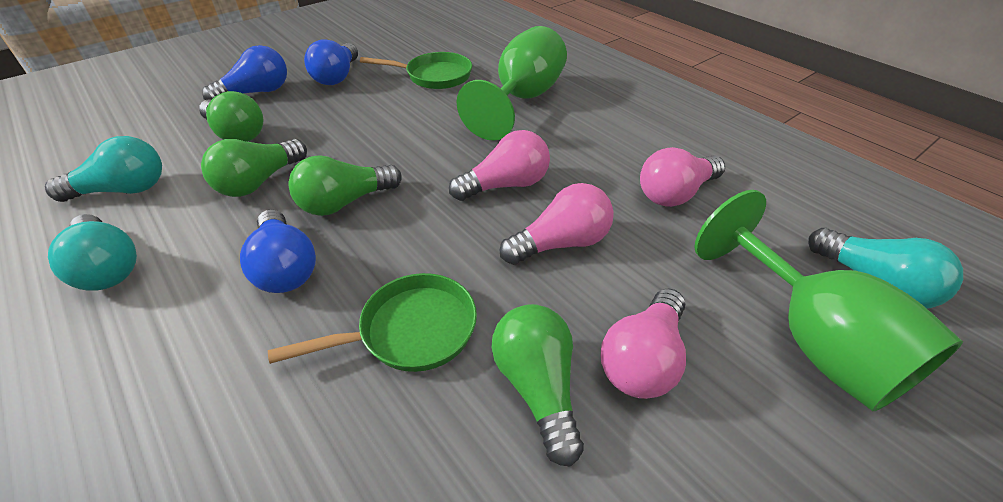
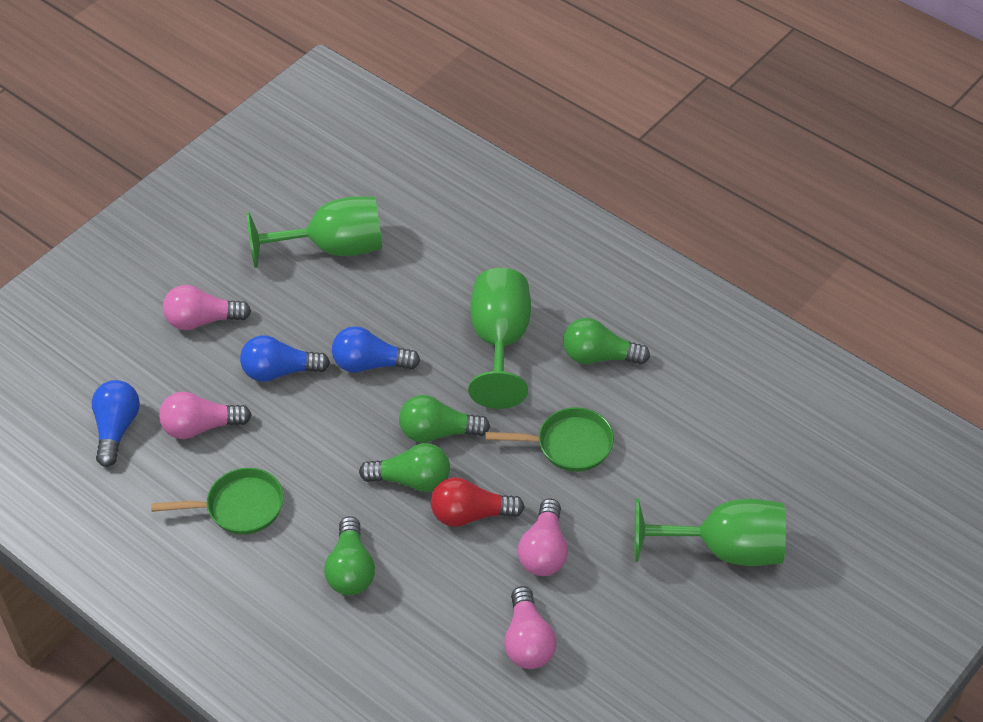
green goblet: 2 -> 3
red light bulb: 0 -> 1
turquoise light bulb: 3 -> 0

